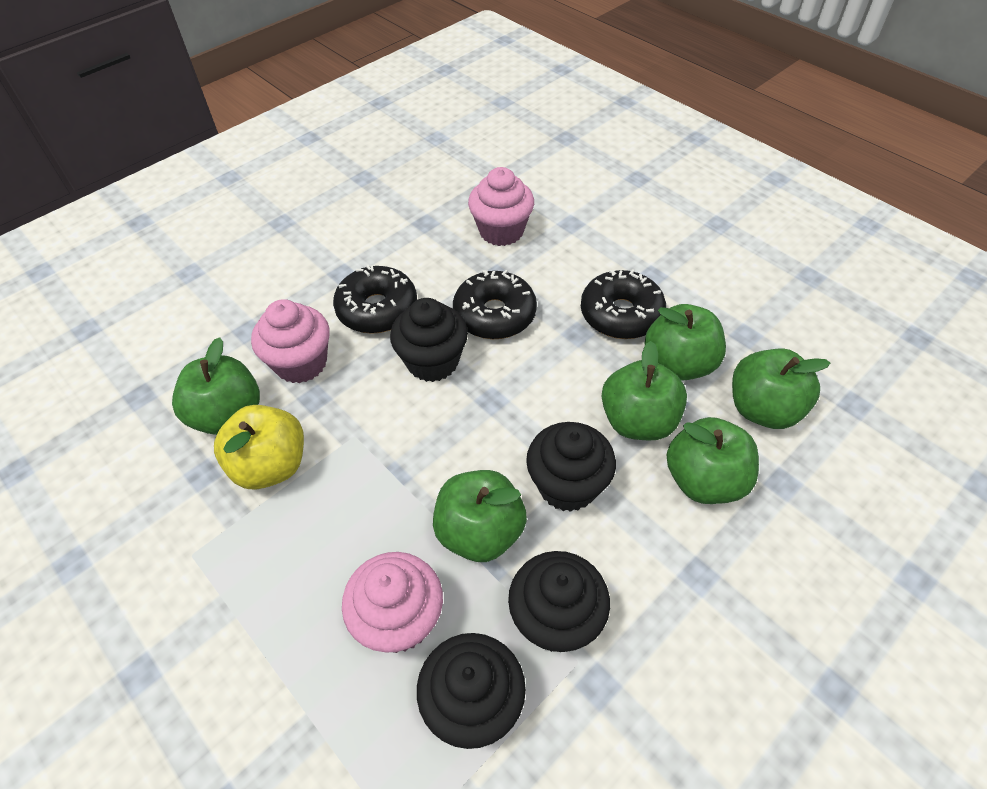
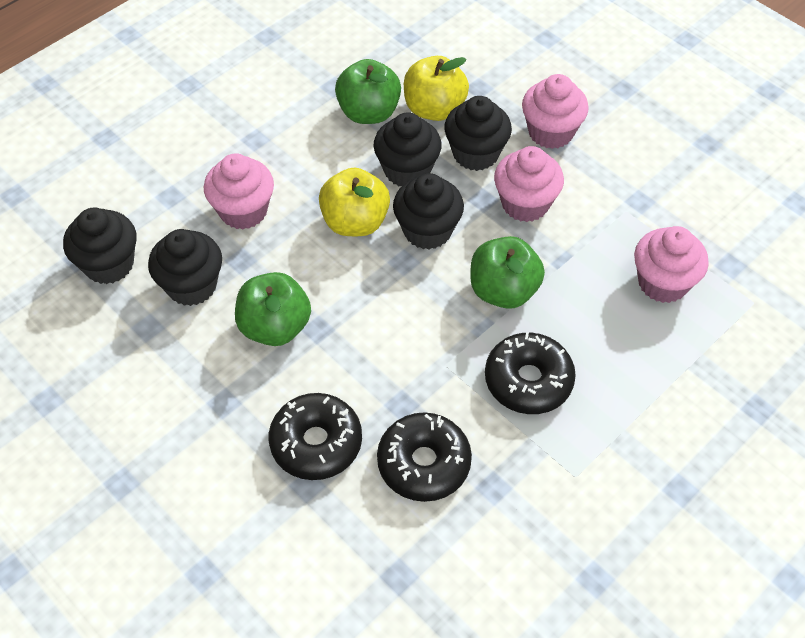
black cupcake: 4 -> 5
green apple: 6 -> 3
pink cupcake: 3 -> 4
yellow apple: 1 -> 2

